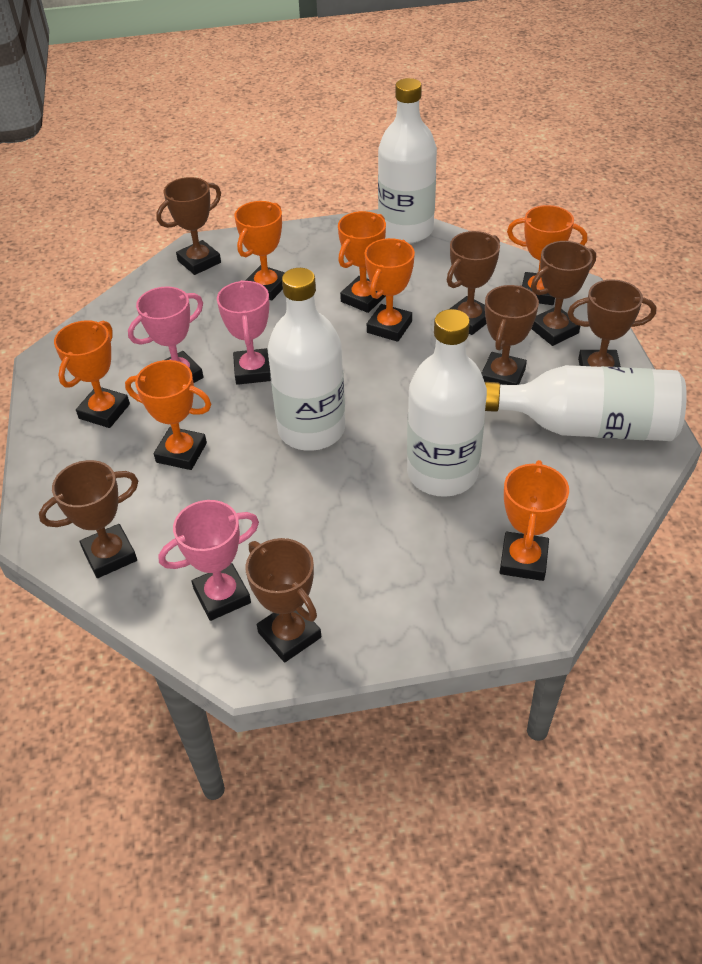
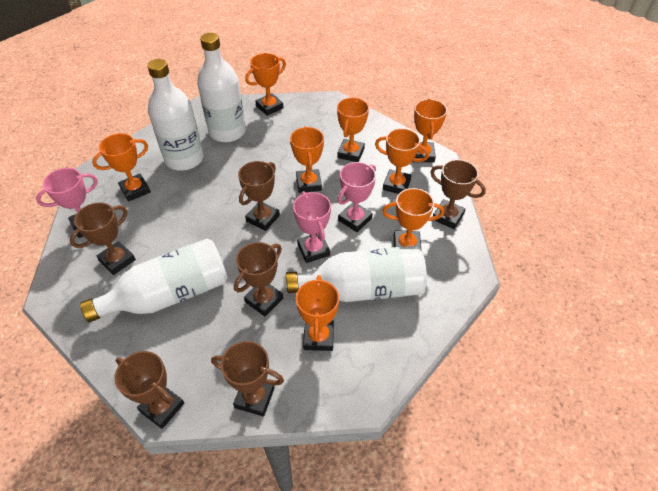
brown trophy: 7 -> 6
orange trophy: 7 -> 8

